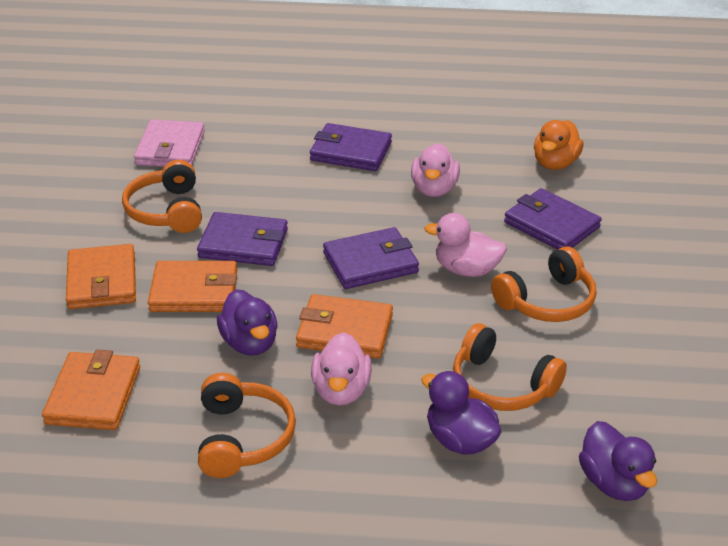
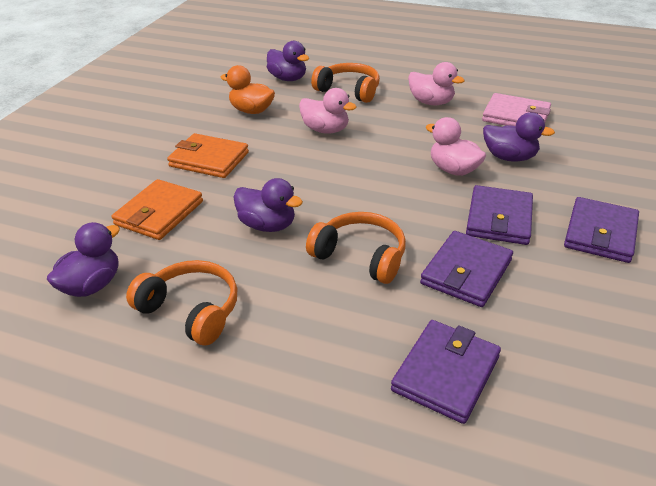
orange headphones: 4 -> 3
orange wallet: 4 -> 2
purple duck: 3 -> 4

